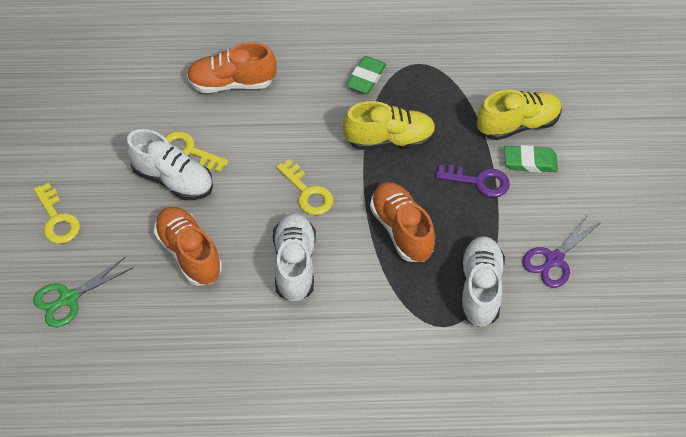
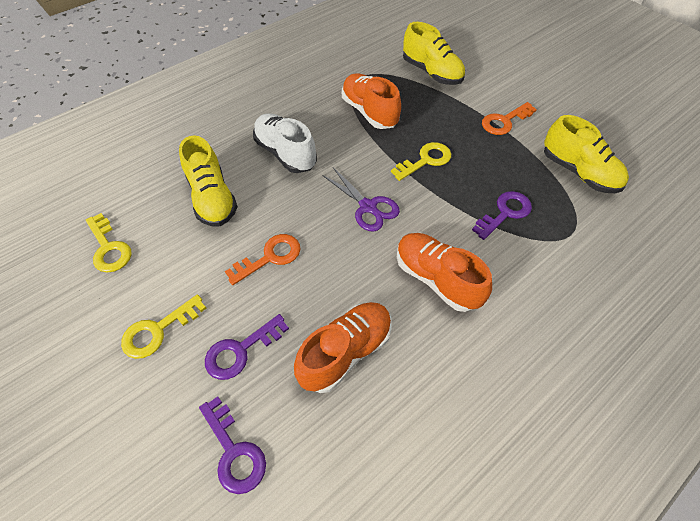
green eraser: 2 -> 0
green scissors: 1 -> 0
orange key: 0 -> 2
purple key: 1 -> 3
white shoe: 3 -> 1
yellow shoe: 2 -> 3

